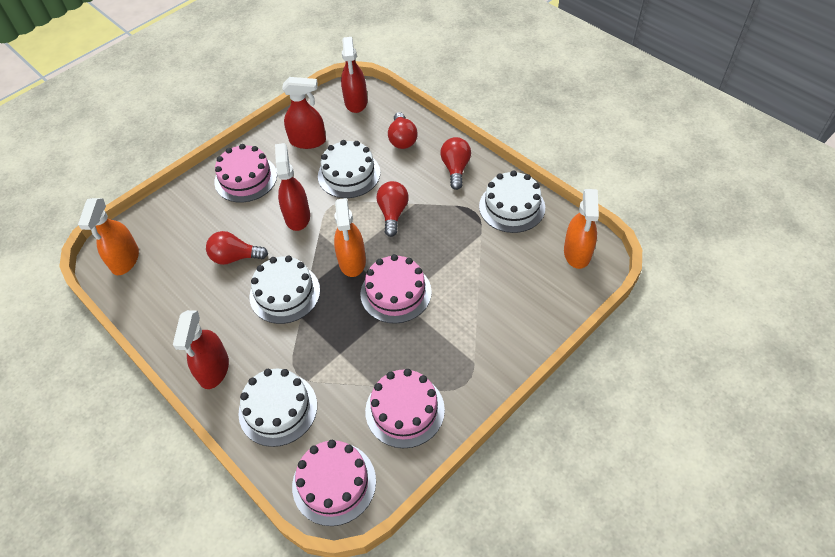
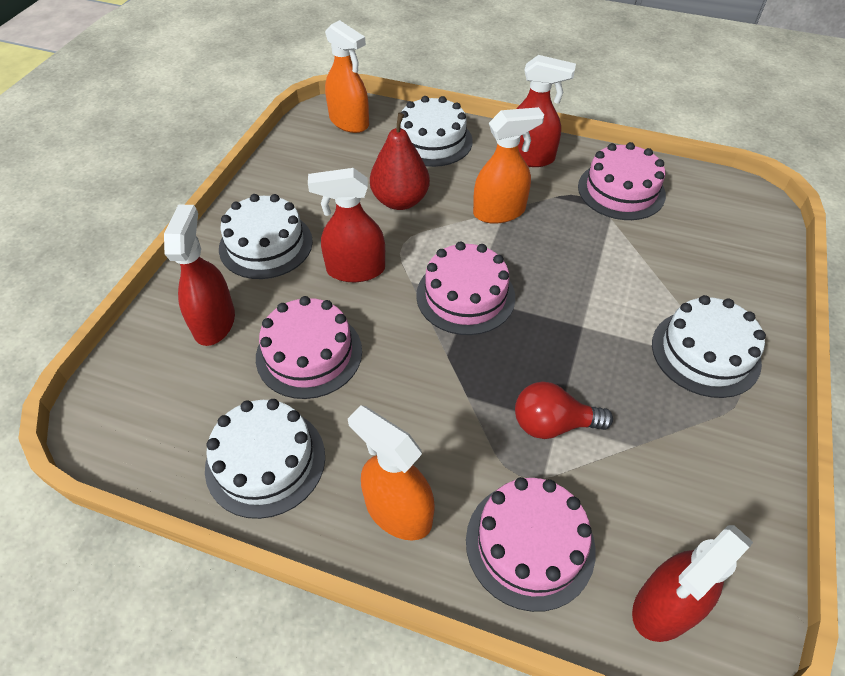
red light bulb: 4 -> 1
red pear: 0 -> 1

